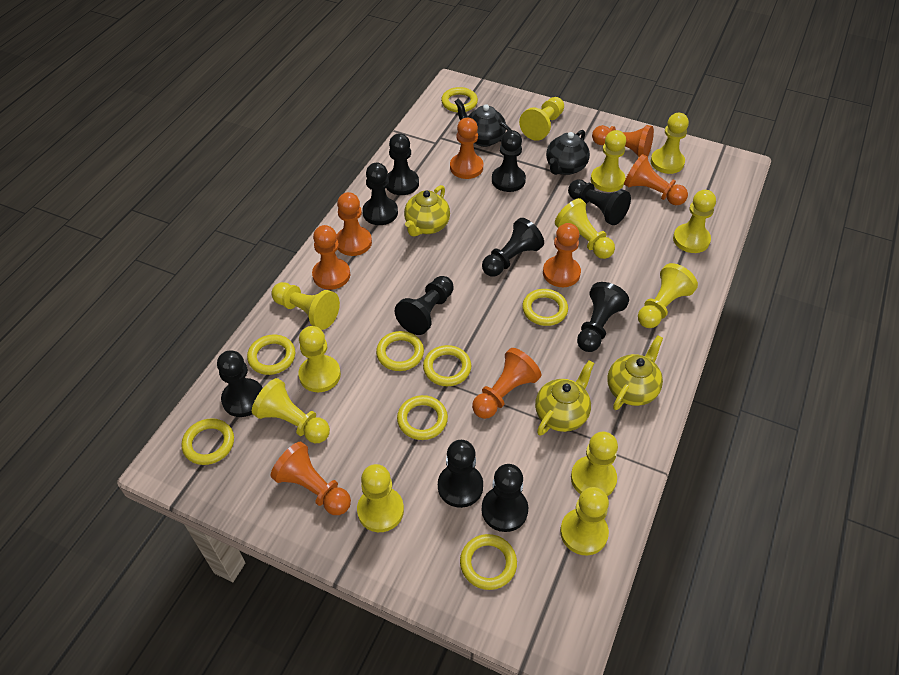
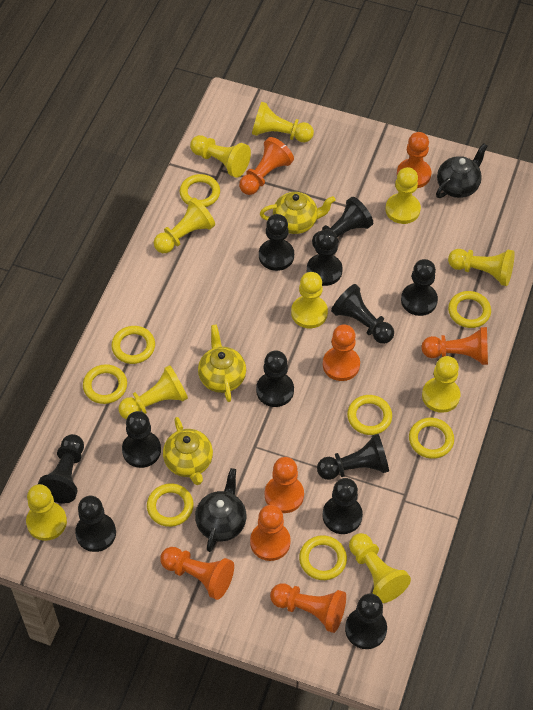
black pawn: 10 -> 12
yellow pawn: 12 -> 10

